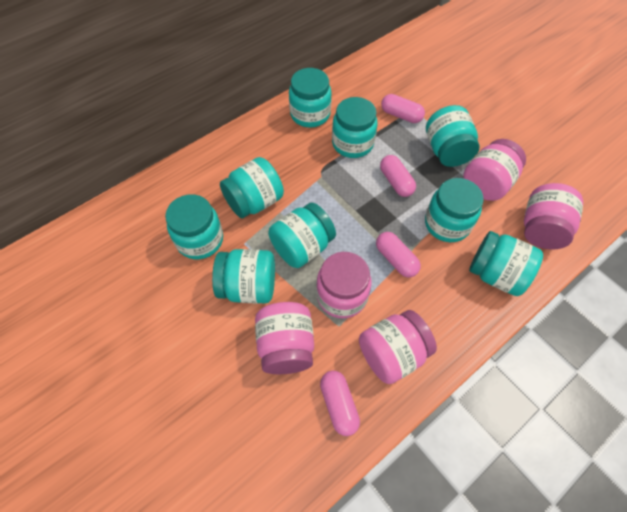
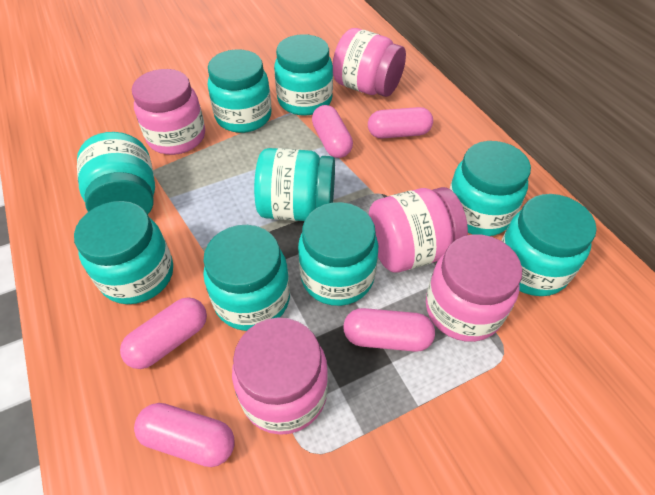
pink capsule: 4 -> 5

